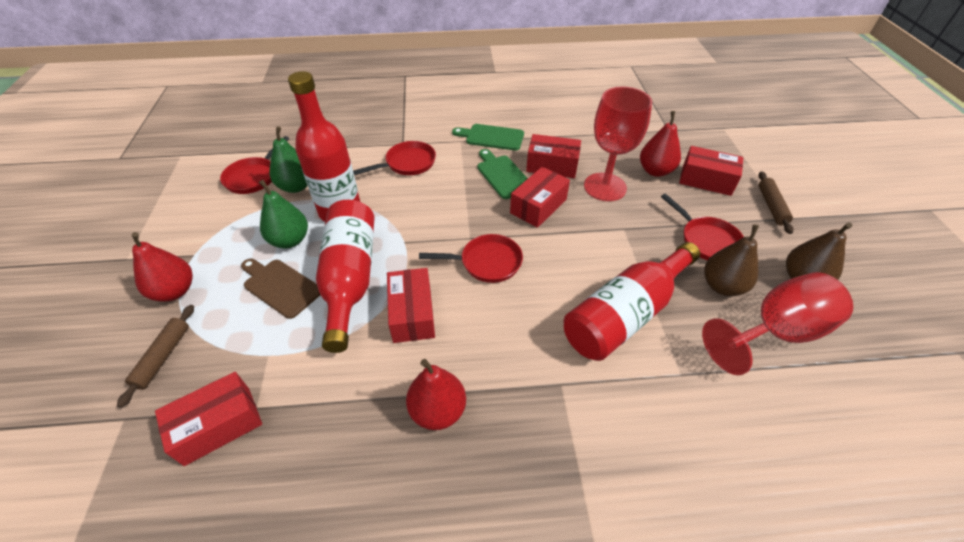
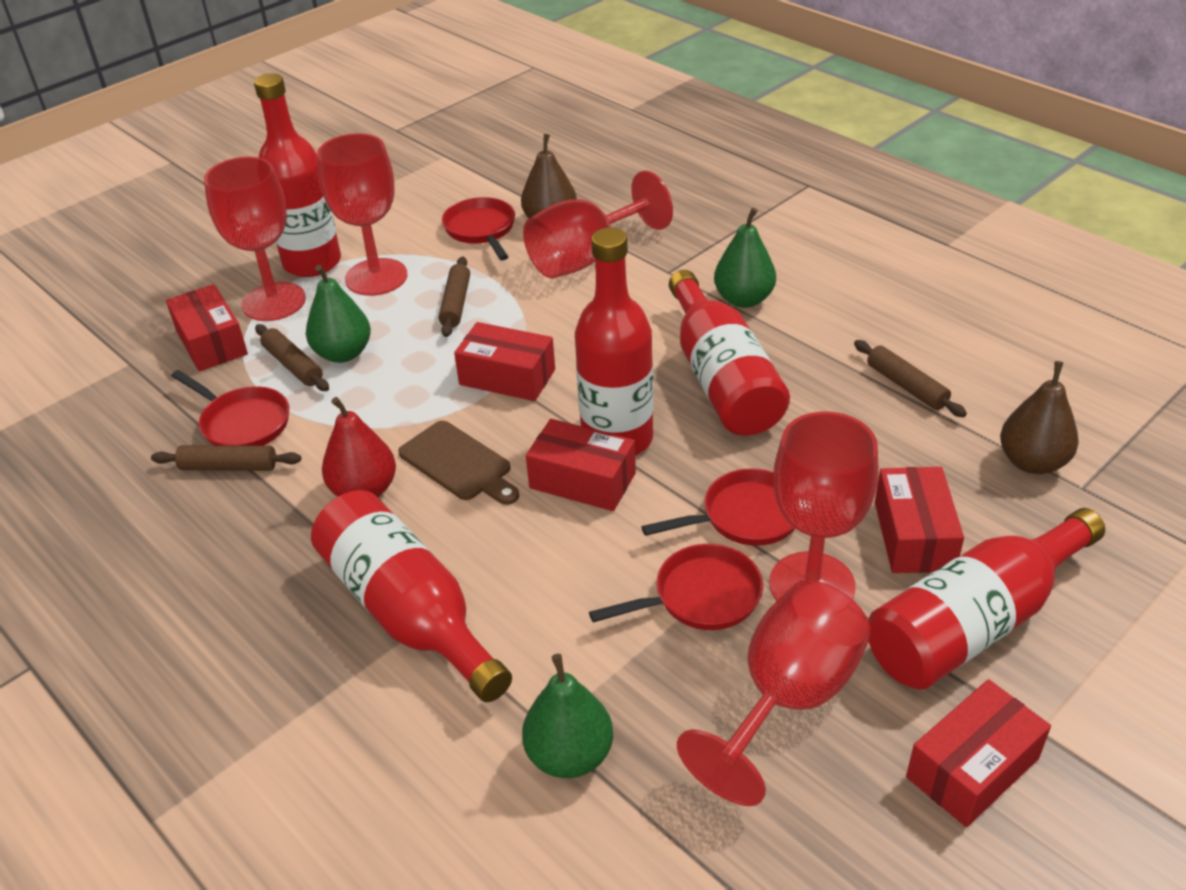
brown rolling pin: 2 -> 4
green cutting board: 2 -> 0
green pear: 2 -> 3
red bottle: 3 -> 5
red goblet: 2 -> 5
red pear: 3 -> 1

